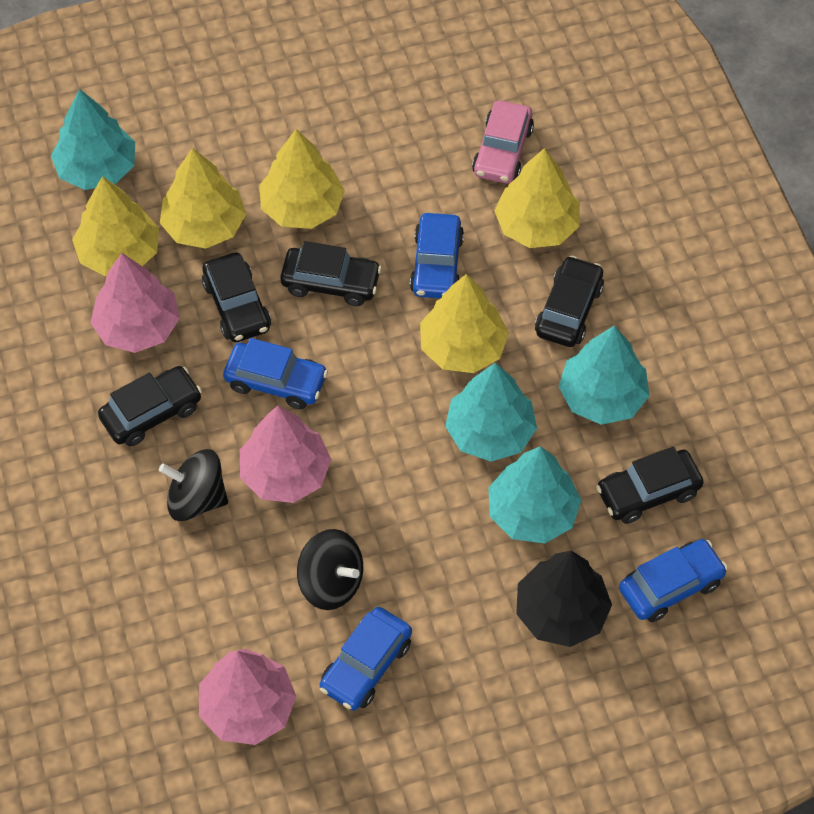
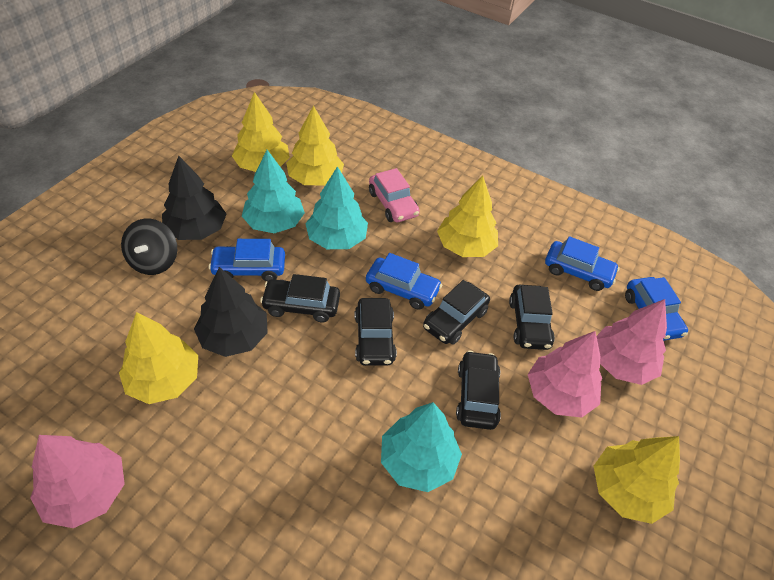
black spinning top: 2 -> 1
black tree: 1 -> 2
turquoise tree: 4 -> 3

